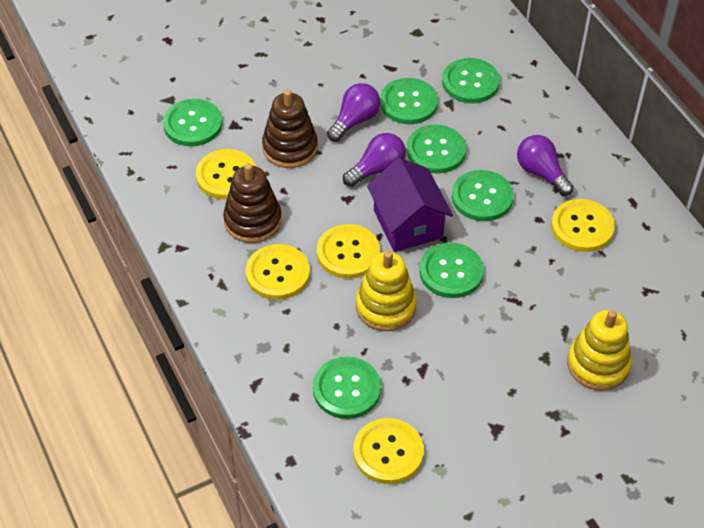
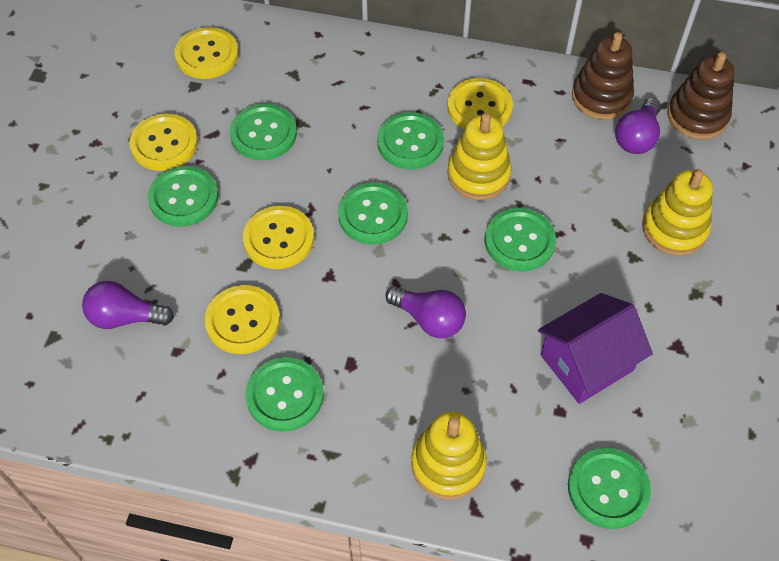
yellow stacking toy: 2 -> 3

